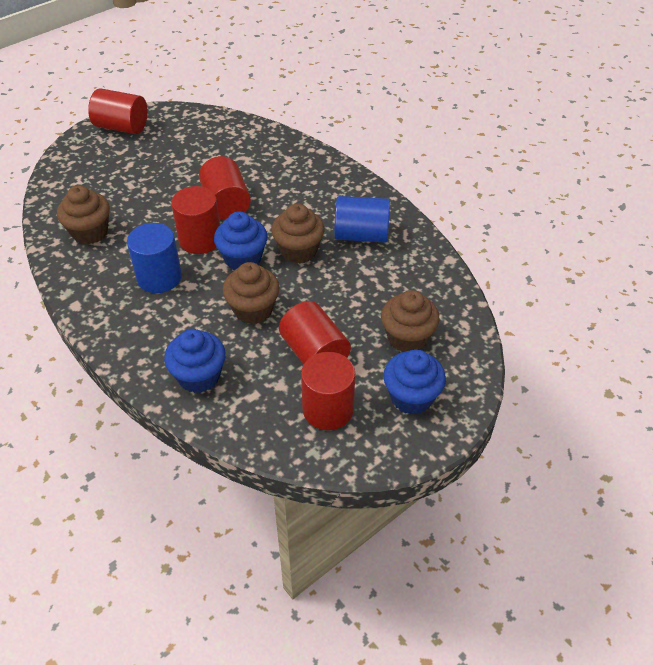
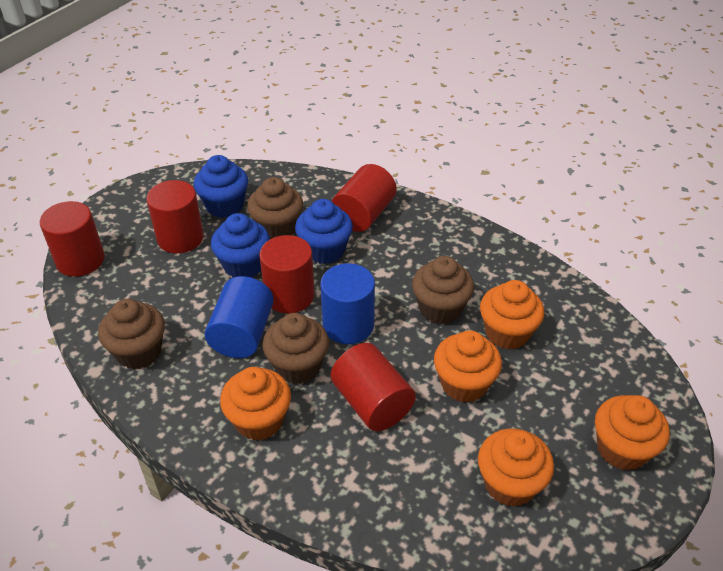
orange cupcake: 0 -> 5

